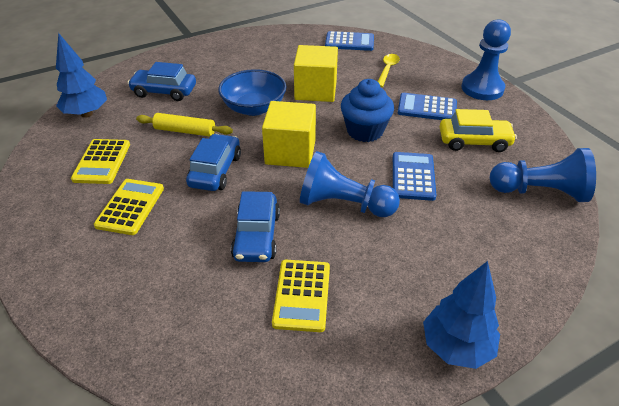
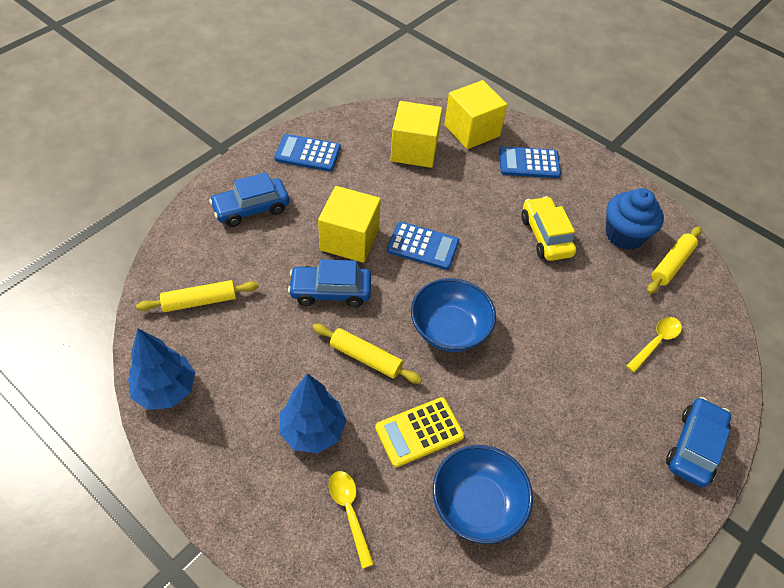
blue bowl: 1 -> 2
blue pawn: 3 -> 0
yellow calculator: 3 -> 1
yellow cube: 2 -> 3
yellow rolling pin: 1 -> 3
yellow spoon: 1 -> 2

